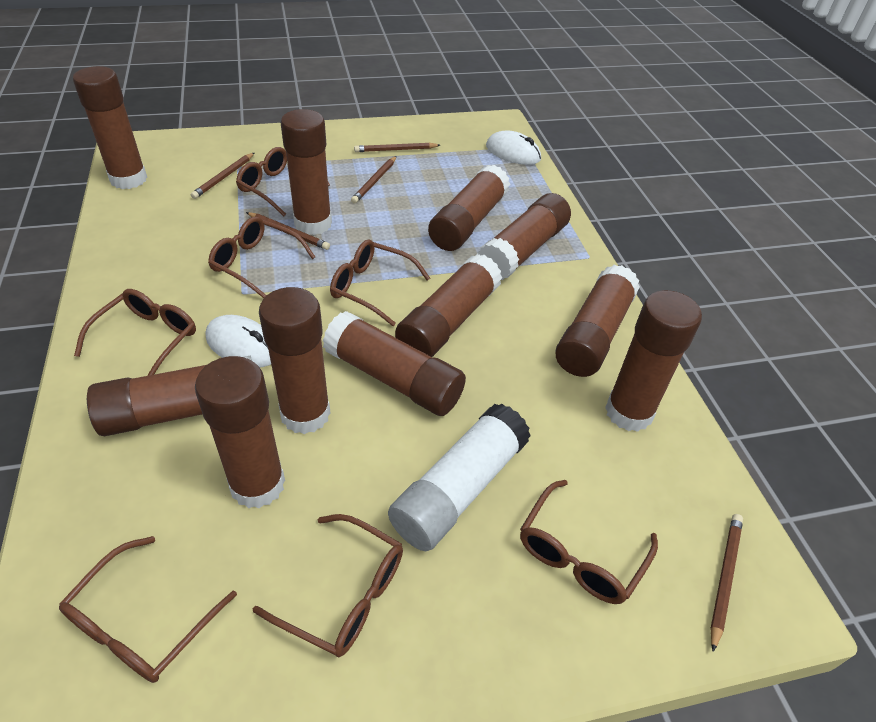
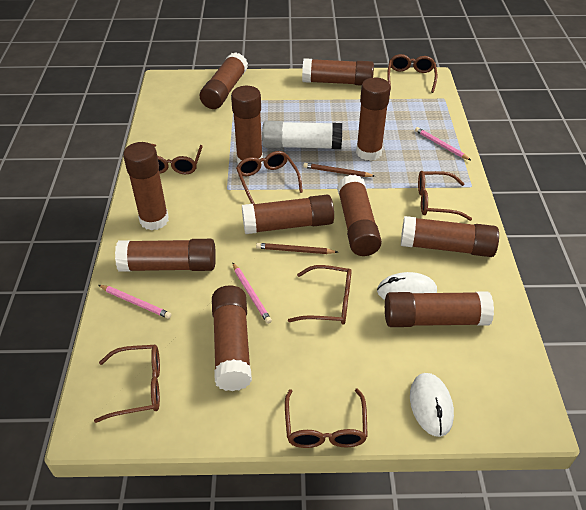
brown pencil: 5 -> 2
pink pencil: 0 -> 3

